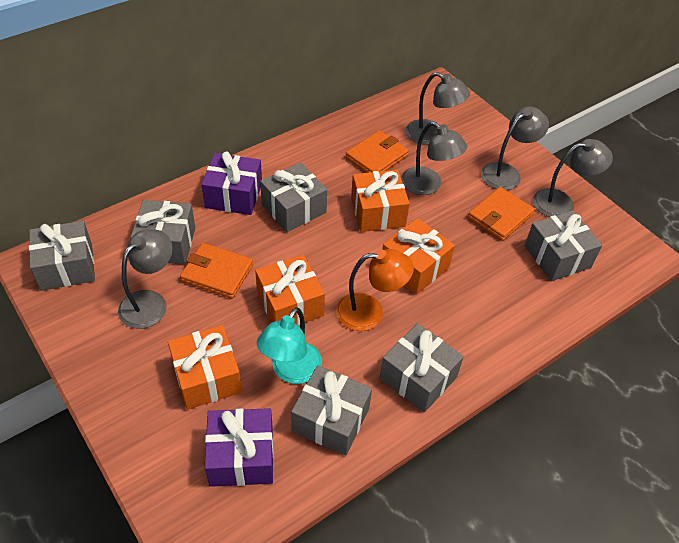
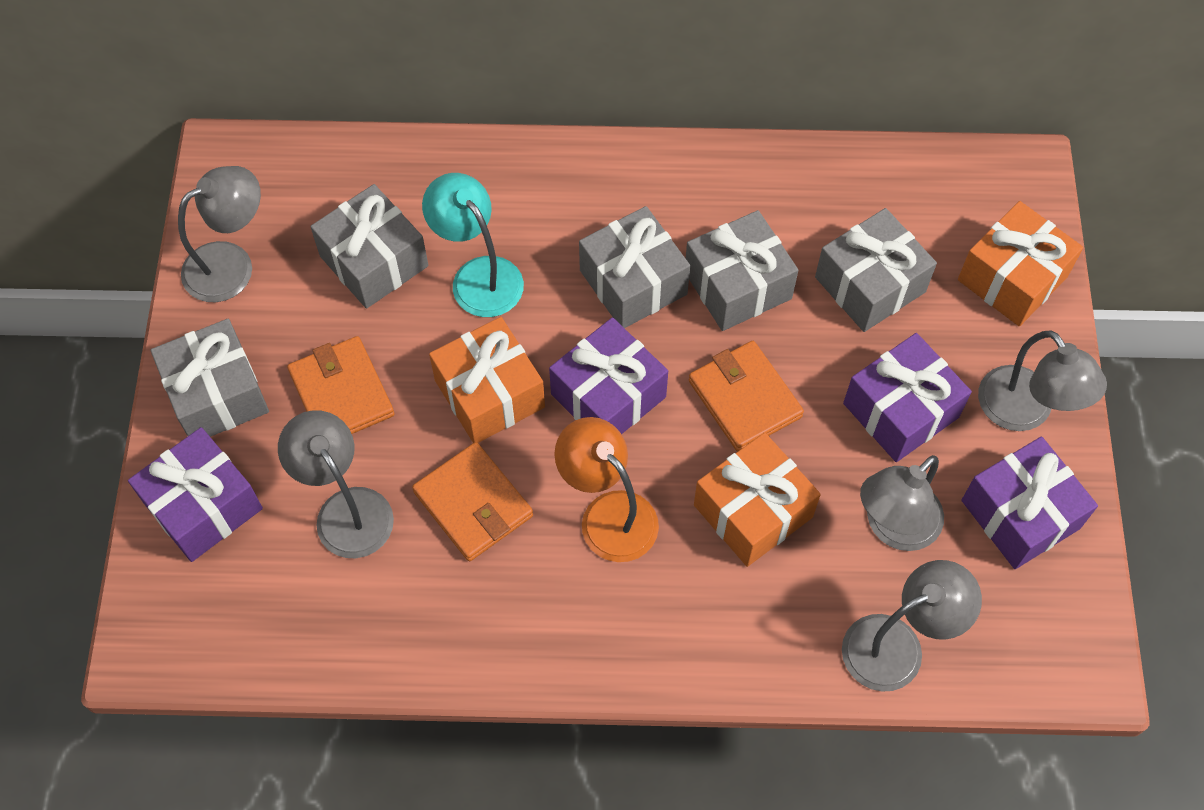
grey gift: 6 -> 5
orange gift: 4 -> 3
purple gift: 2 -> 4

